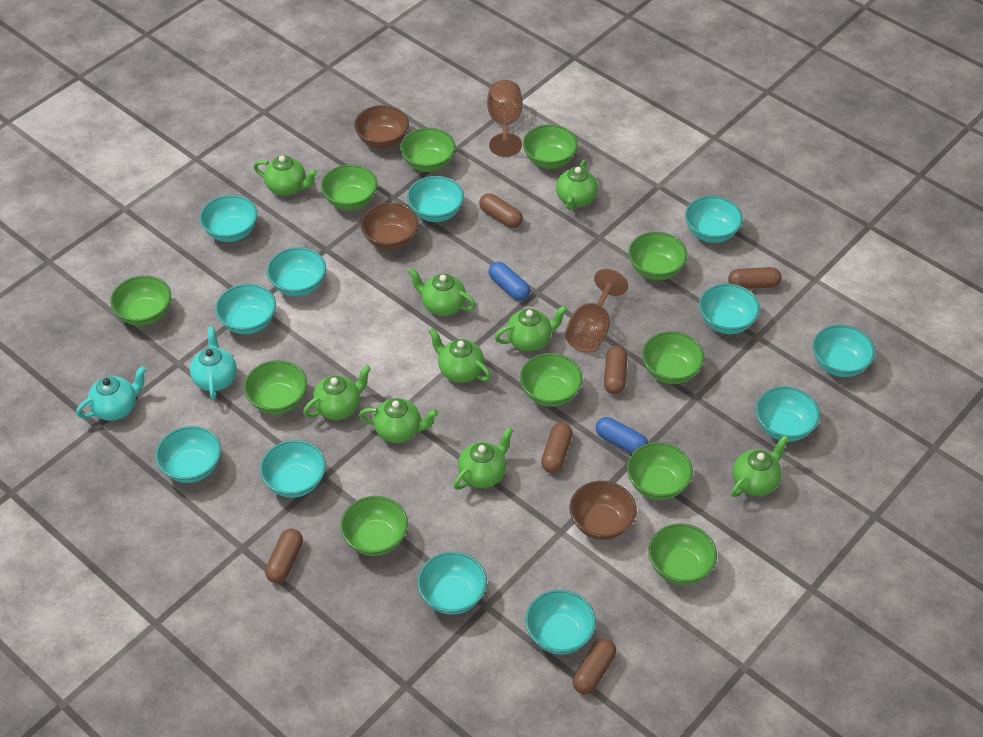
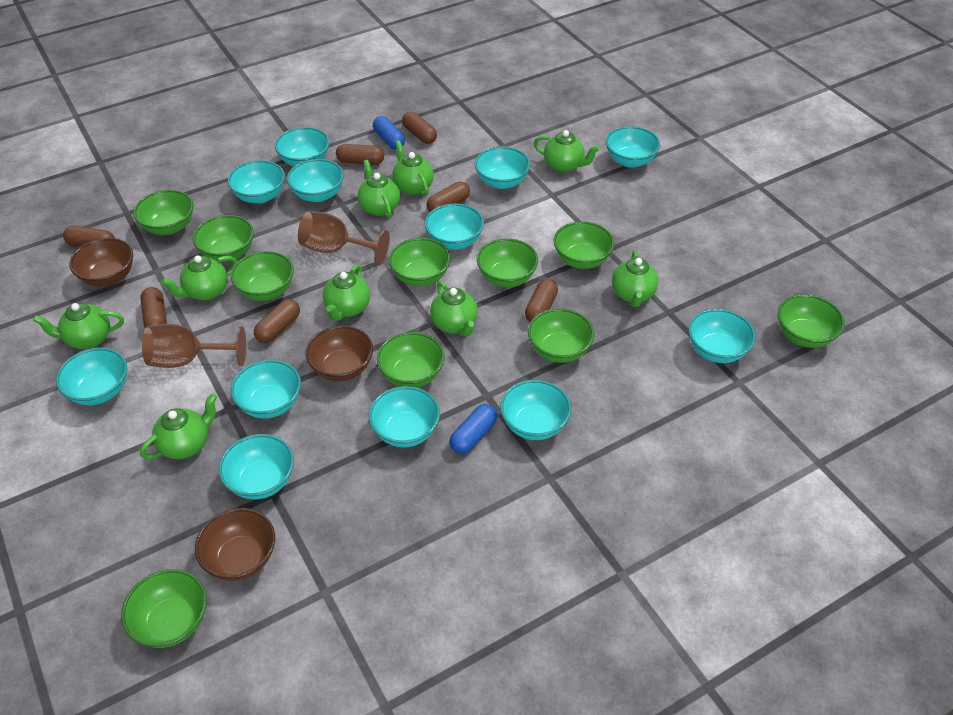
brown capsule: 6 -> 7
green bowl: 11 -> 10
turquoise teapot: 2 -> 0

